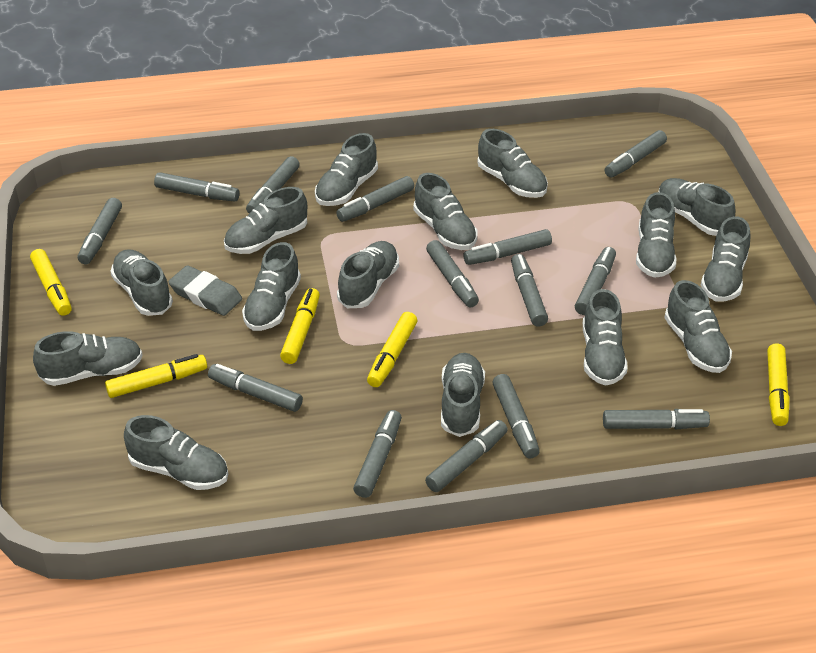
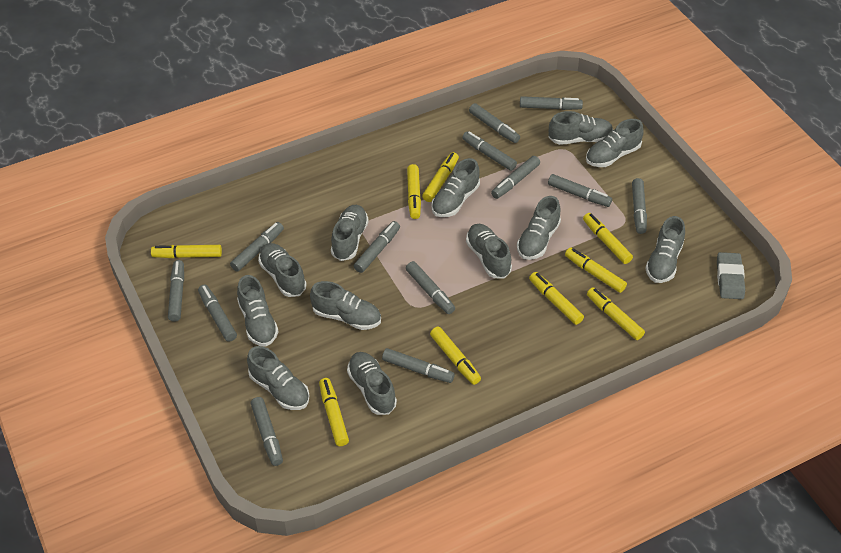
grey marker: 14 -> 13
grey shoe: 15 -> 12
yellow marker: 5 -> 9

